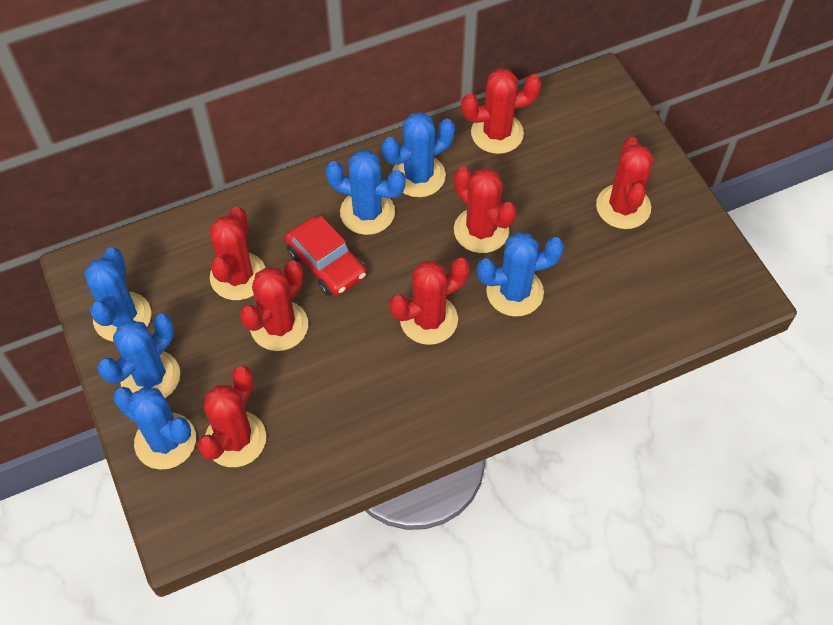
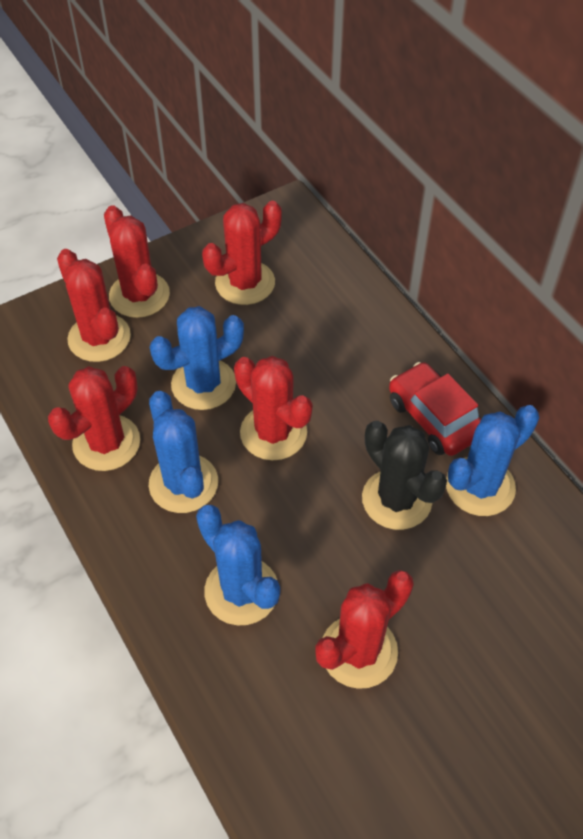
black cactus: 0 -> 1
blue cactus: 6 -> 4
red cactus: 7 -> 6

